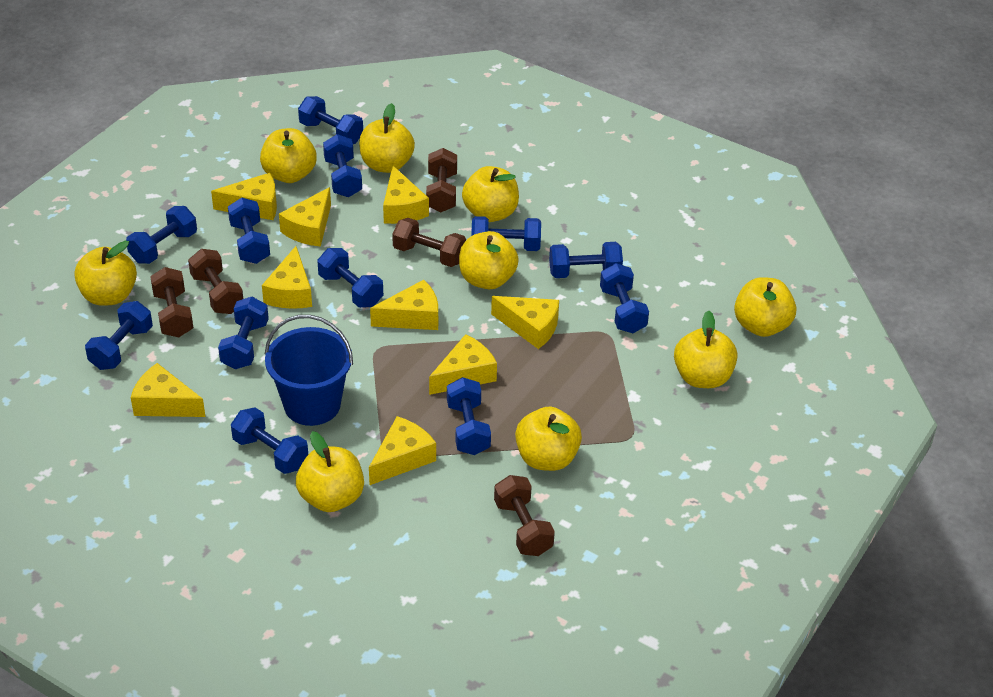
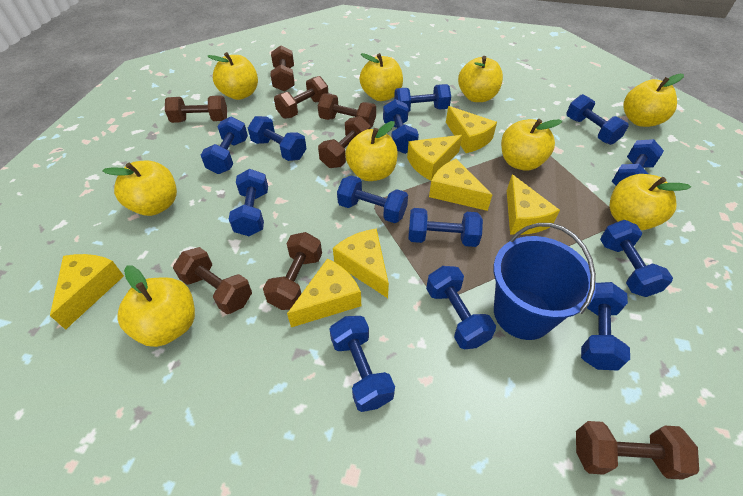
blue dumbbell: 12 -> 13
brown dumbbell: 5 -> 8
yellow cheese: 9 -> 7

